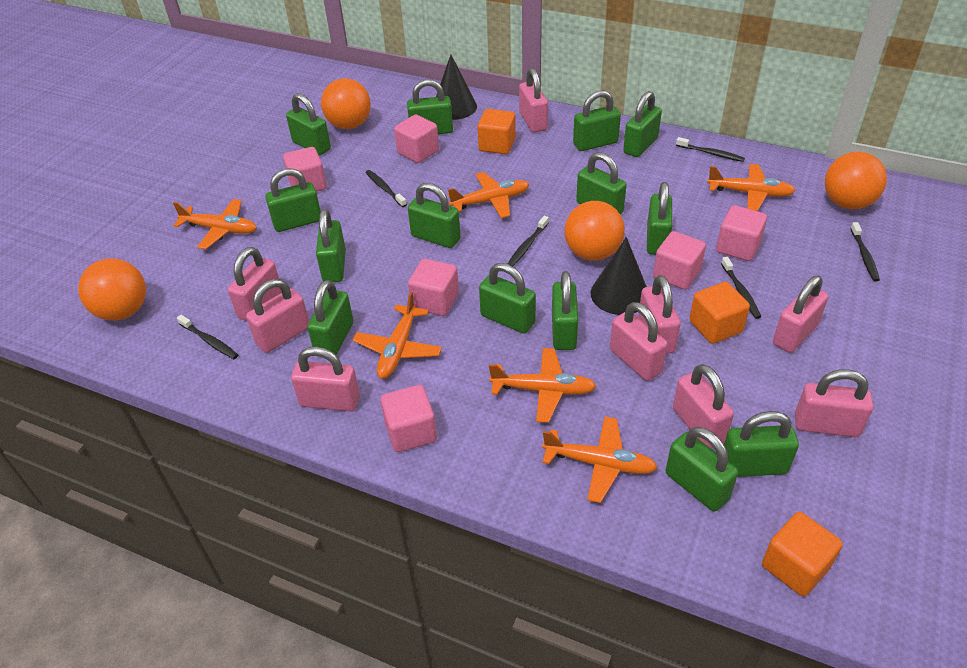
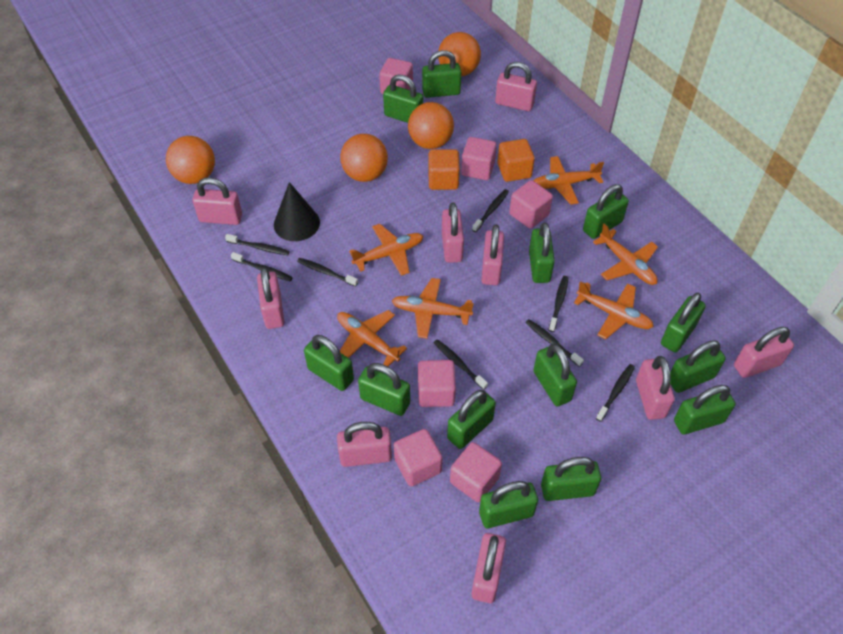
black cone: 2 -> 1
black toothbrush: 6 -> 8
green padlock: 14 -> 13
orange cube: 3 -> 2

